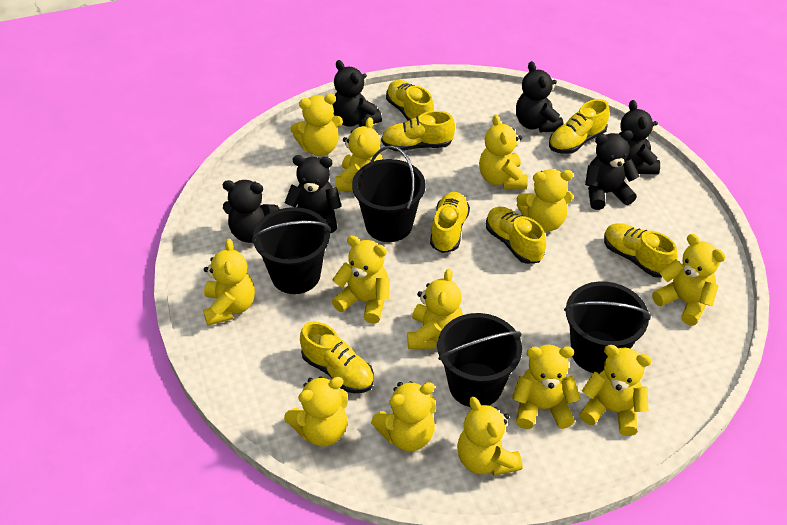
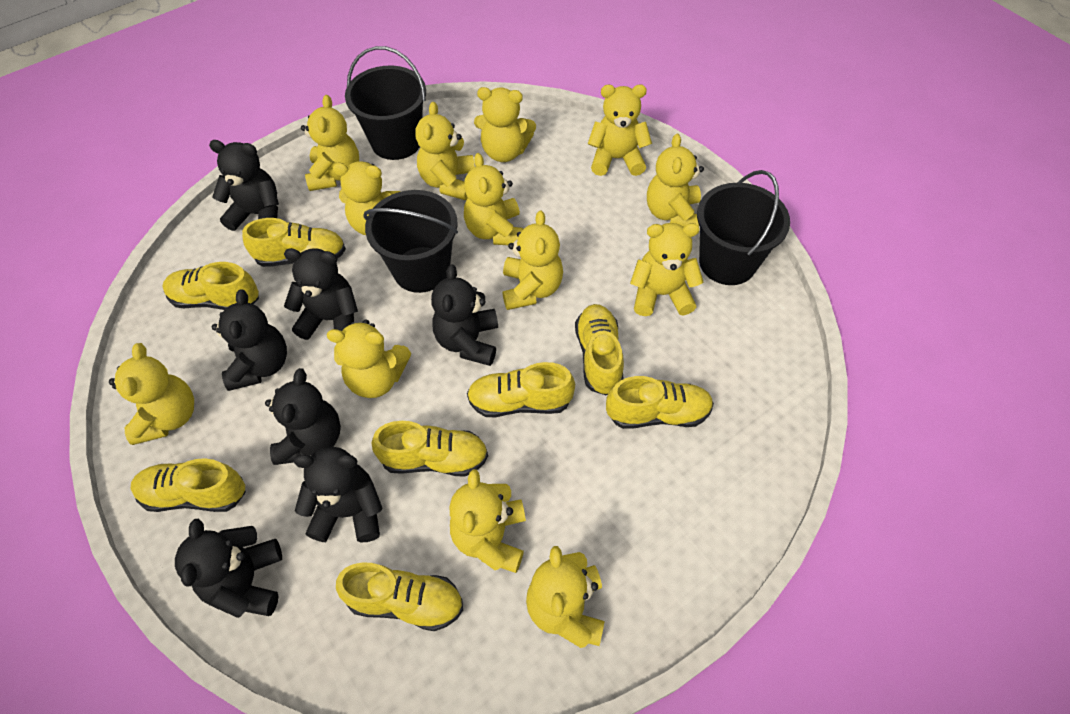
black bucket: 4 -> 3
black teddy bear: 6 -> 7
yellow shoe: 7 -> 8

